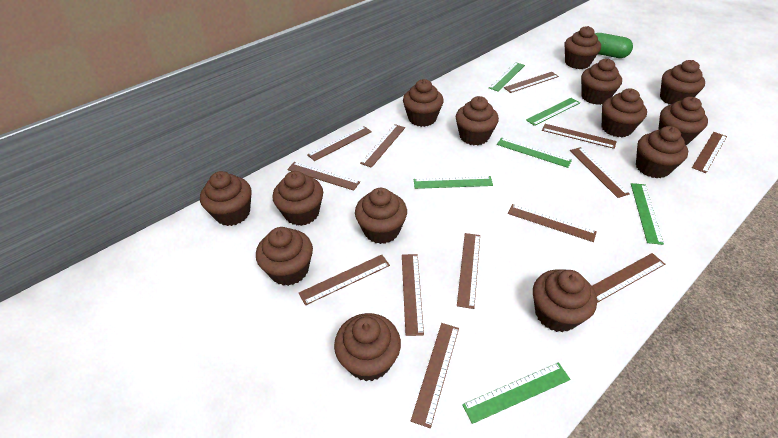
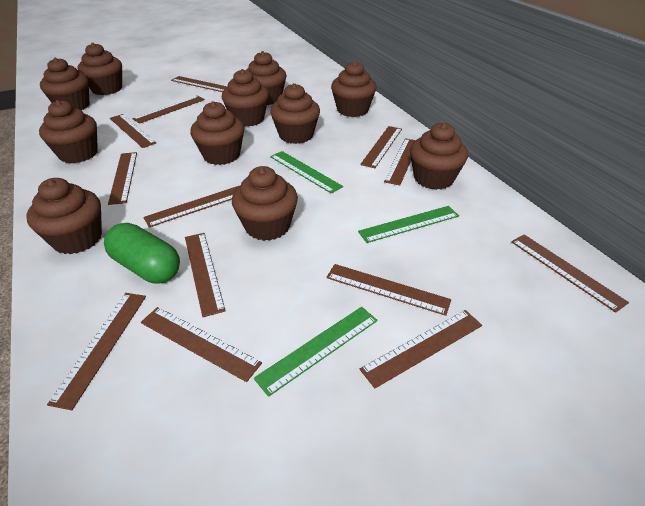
brown cupcake: 14 -> 11
green ruler: 6 -> 3

